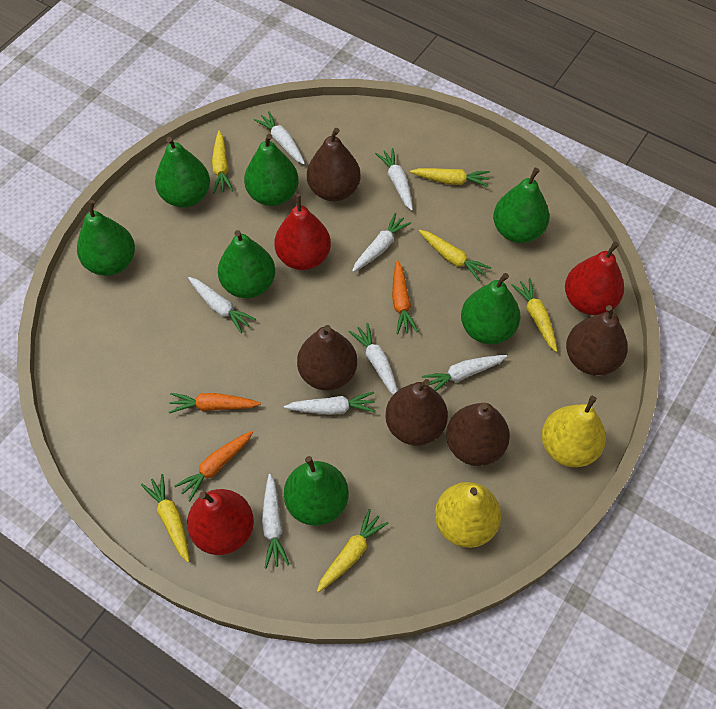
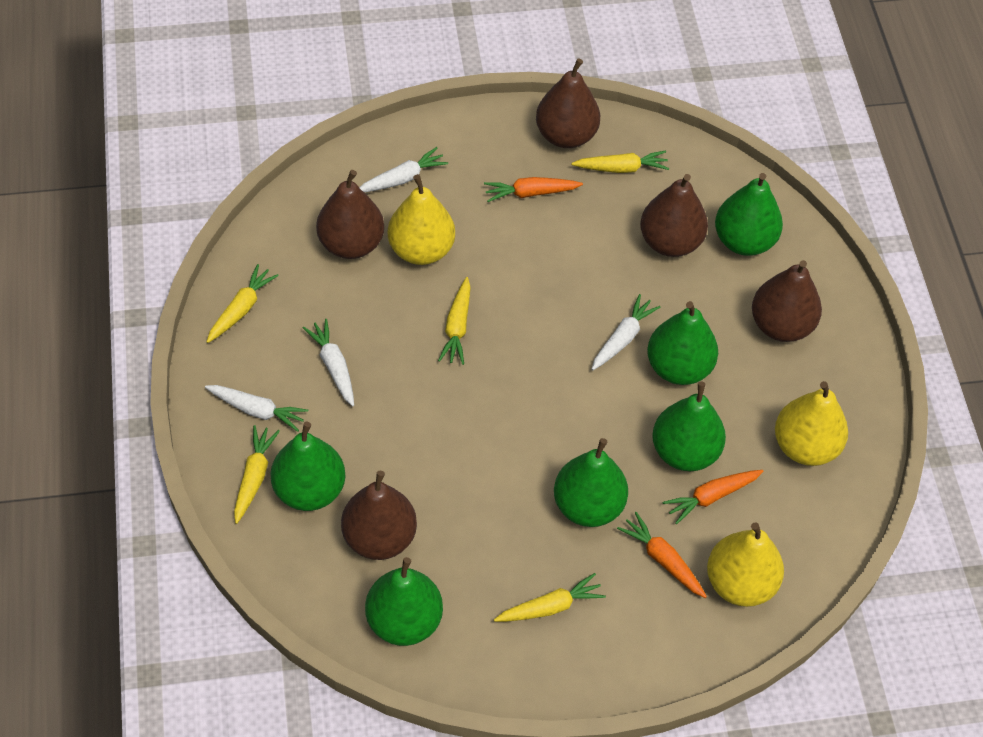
green pear: 7 -> 6
red pear: 3 -> 0
white carrot: 8 -> 4
yellow carrot: 6 -> 5
yellow pear: 2 -> 3

